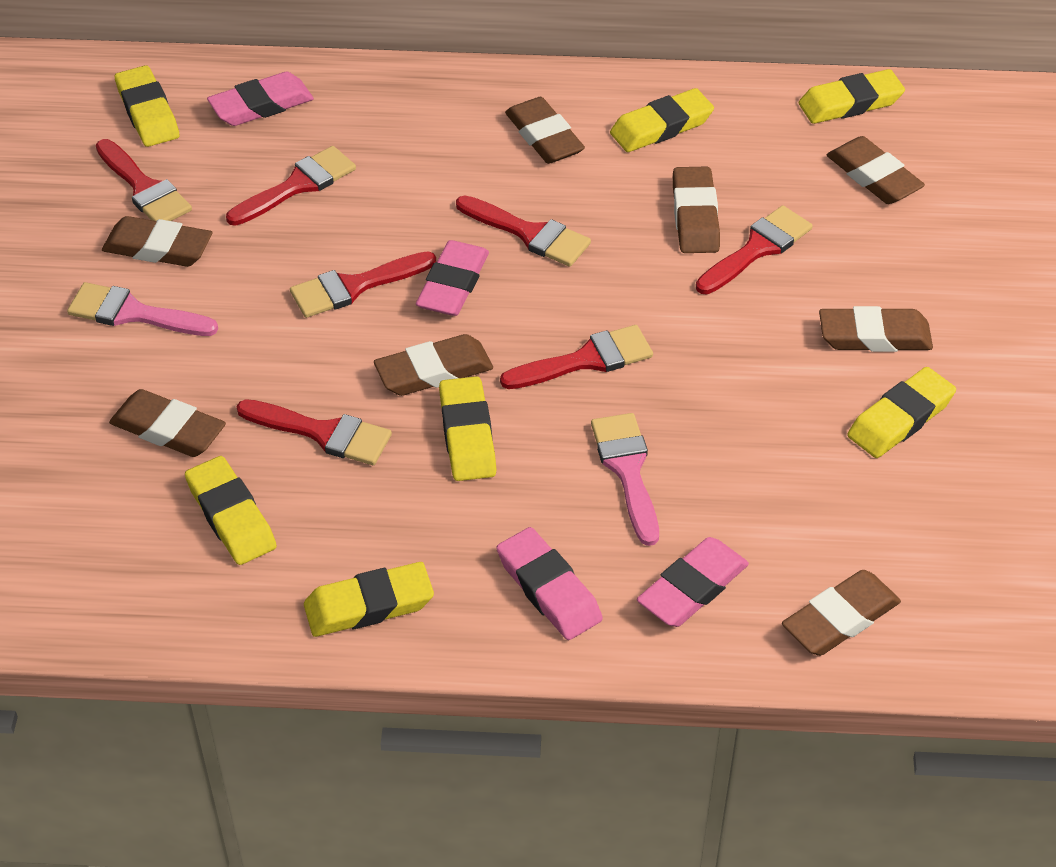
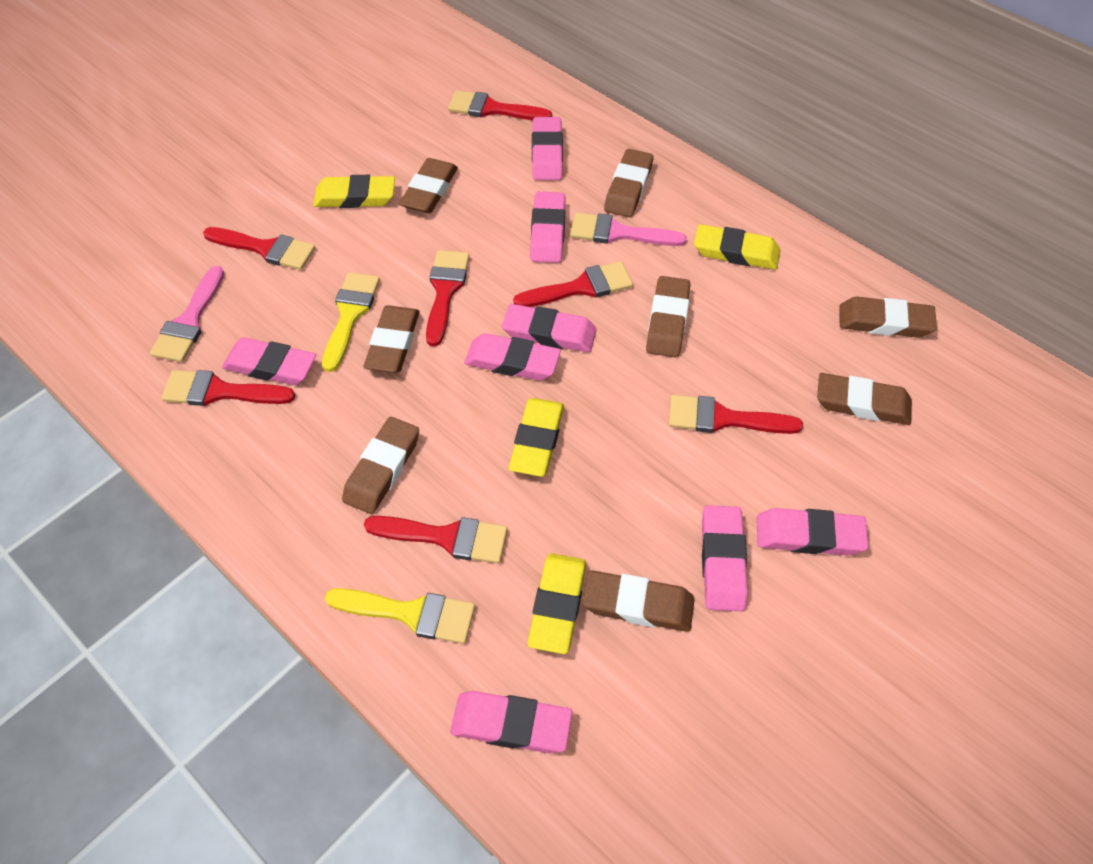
pink eraser: 4 -> 8
yellow brush: 0 -> 2
yellow eraser: 7 -> 4

